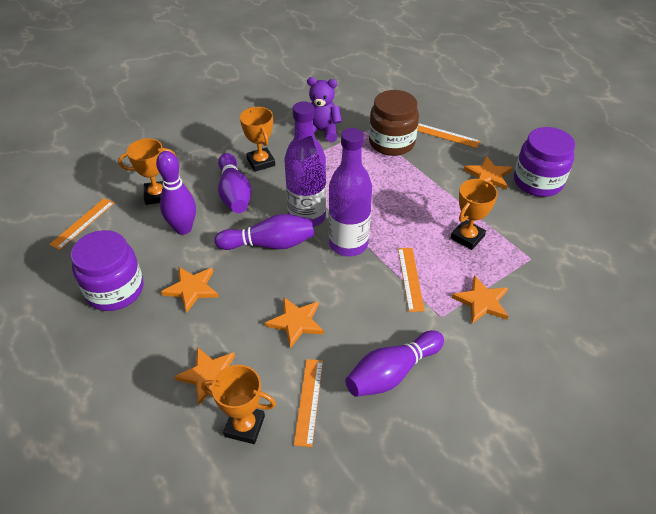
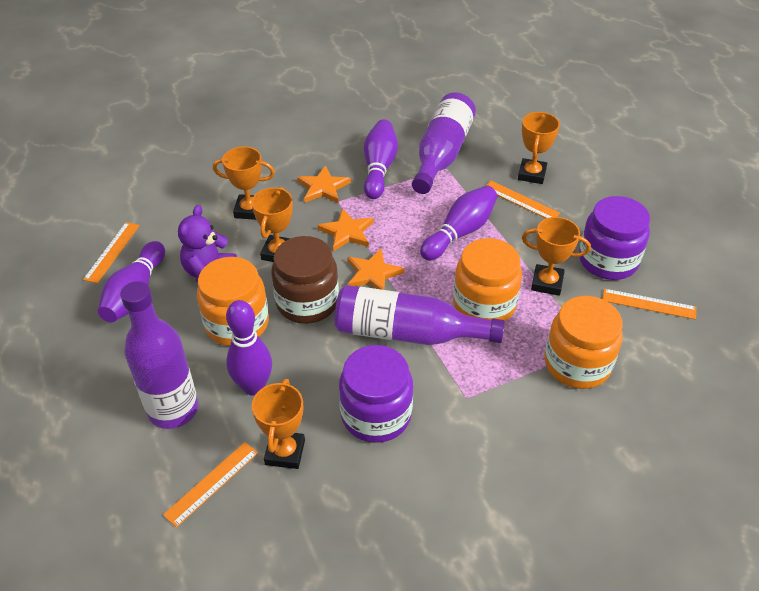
orange jar: 0 -> 3
orange star: 5 -> 3
orange trophy: 4 -> 5
purple bottle: 2 -> 3

